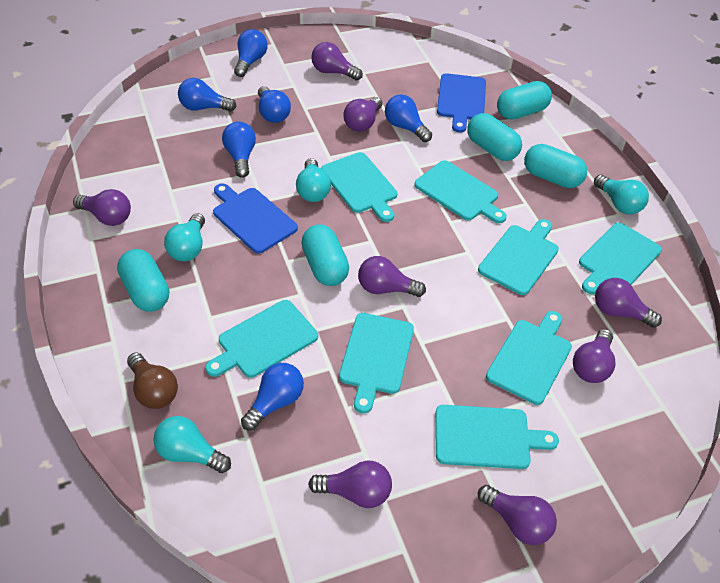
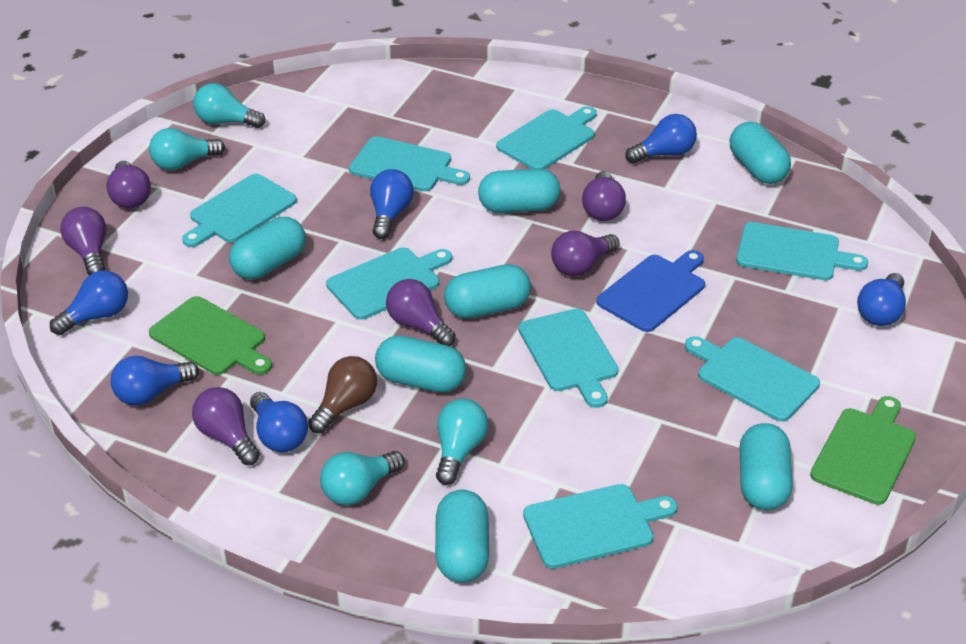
blue cutting board: 2 -> 1
green cutting board: 0 -> 2
purple light bulb: 8 -> 6
turquoise capsule: 5 -> 7

